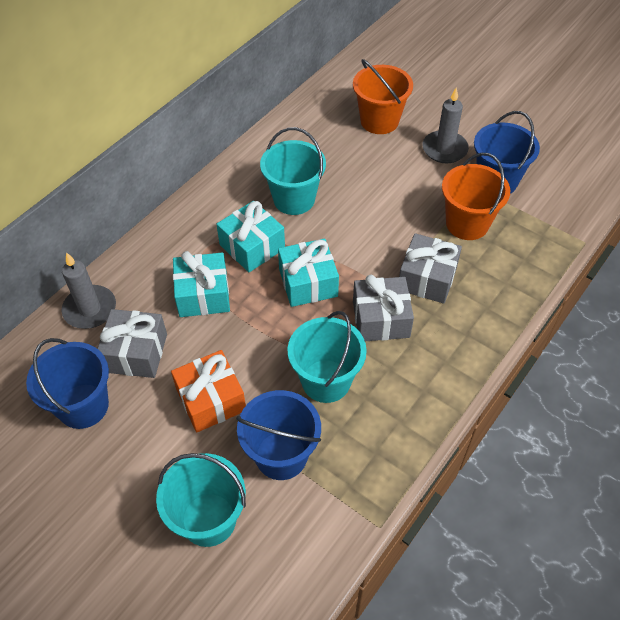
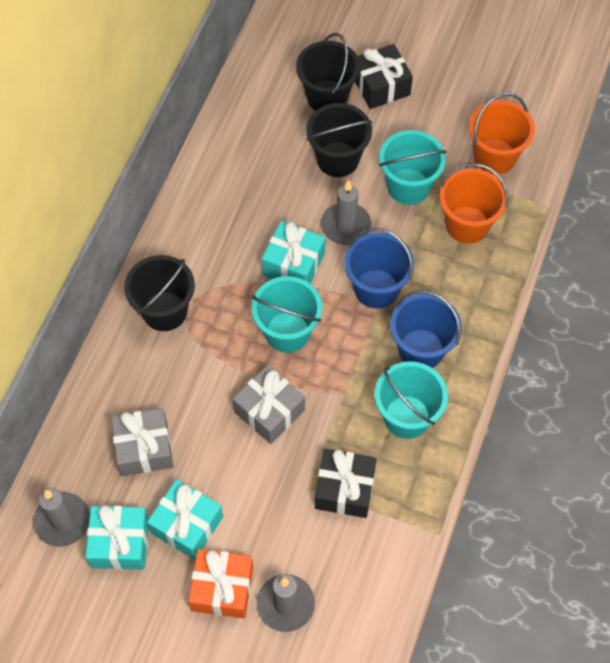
black bucket: 0 -> 3
black gift: 0 -> 2
blue bucket: 3 -> 2
grey candle: 2 -> 3
grey gift: 3 -> 2

